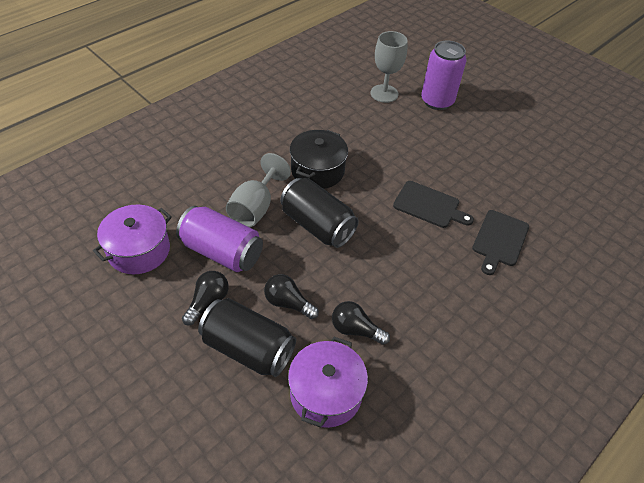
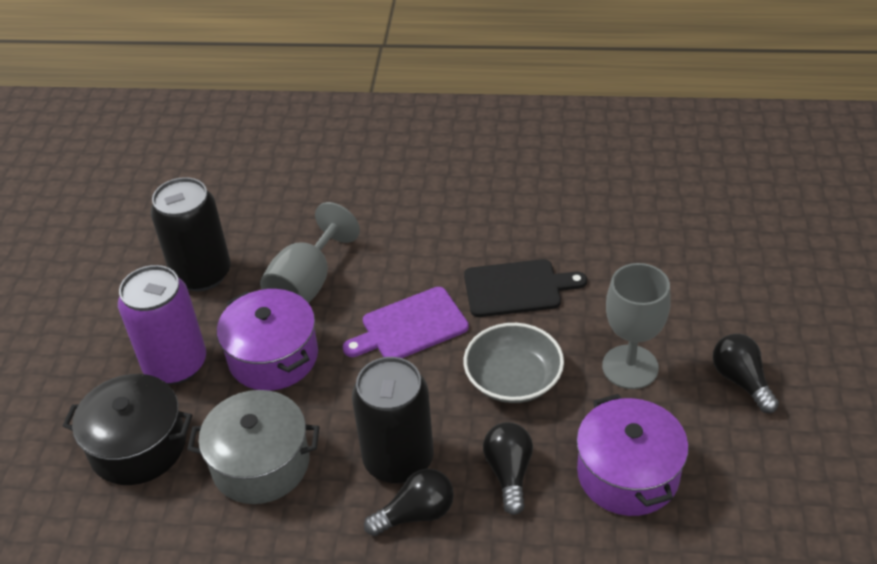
black cutting board: 2 -> 1
grey bowl: 0 -> 1
grey pot: 0 -> 1
purple can: 2 -> 1
purple cutting board: 0 -> 1

